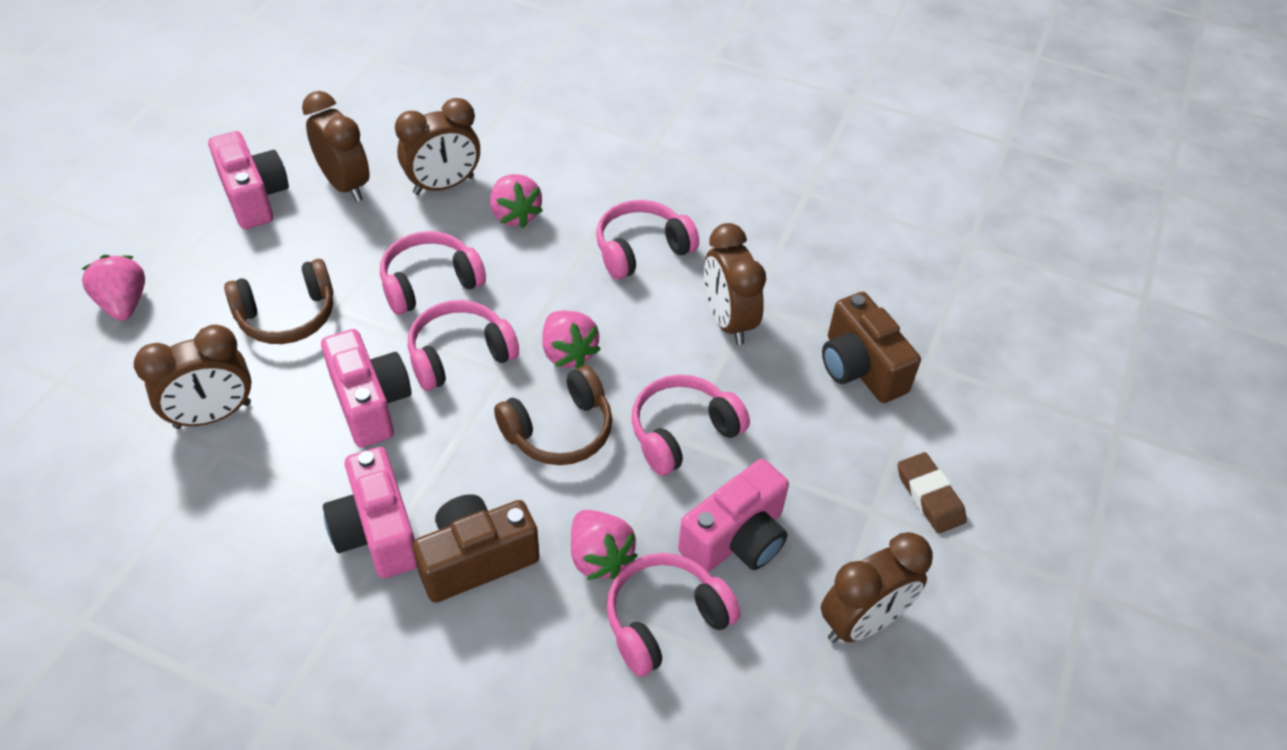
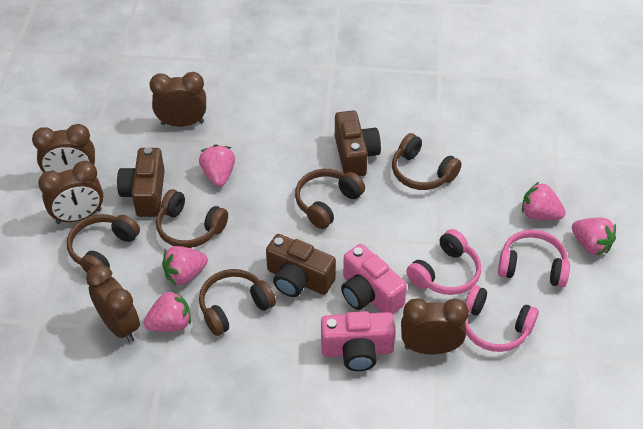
brown camera: 2 -> 3
brown eraser: 1 -> 0
brown headphones: 2 -> 5
pink camera: 4 -> 2
pink headphones: 5 -> 3
pink strawberry: 4 -> 5

